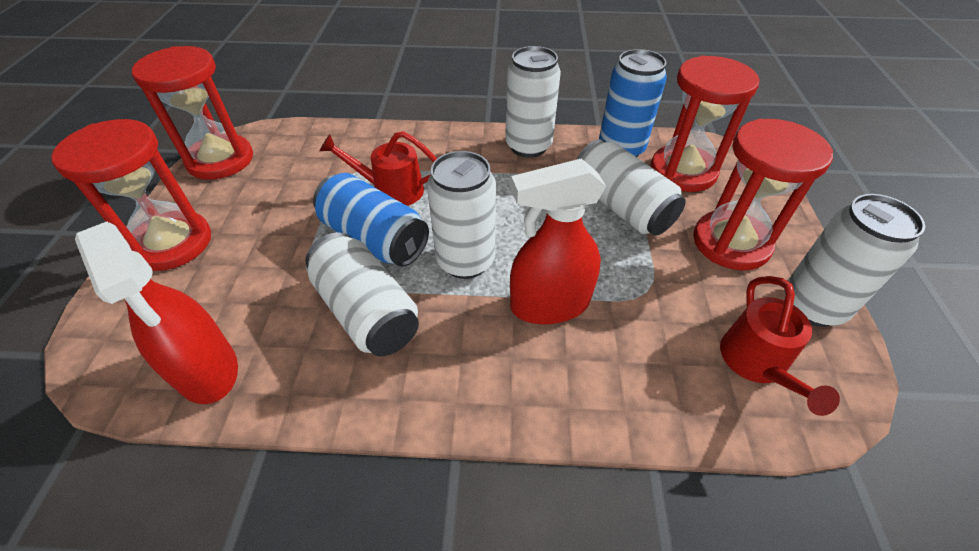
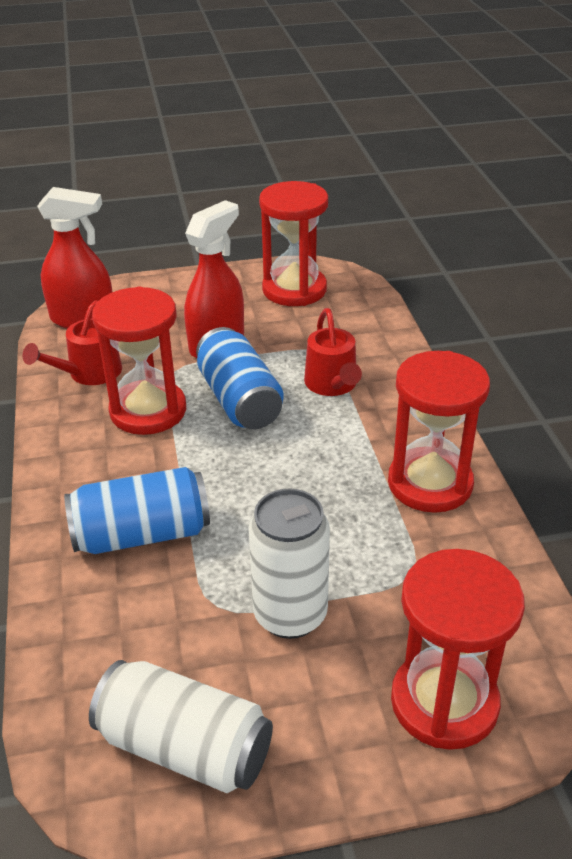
white can: 5 -> 2

